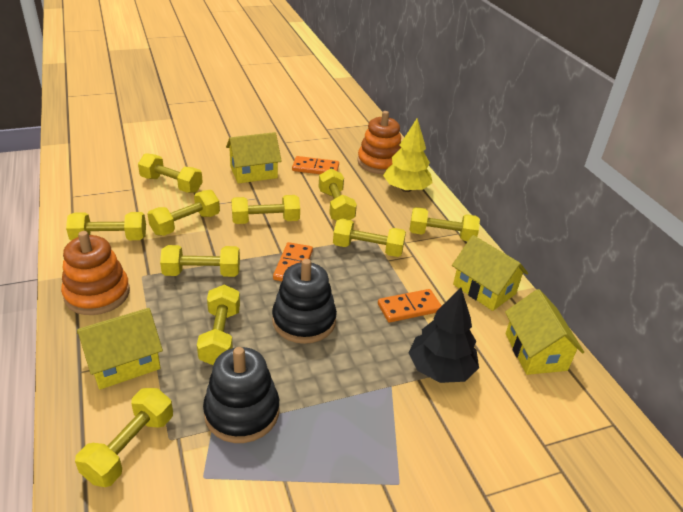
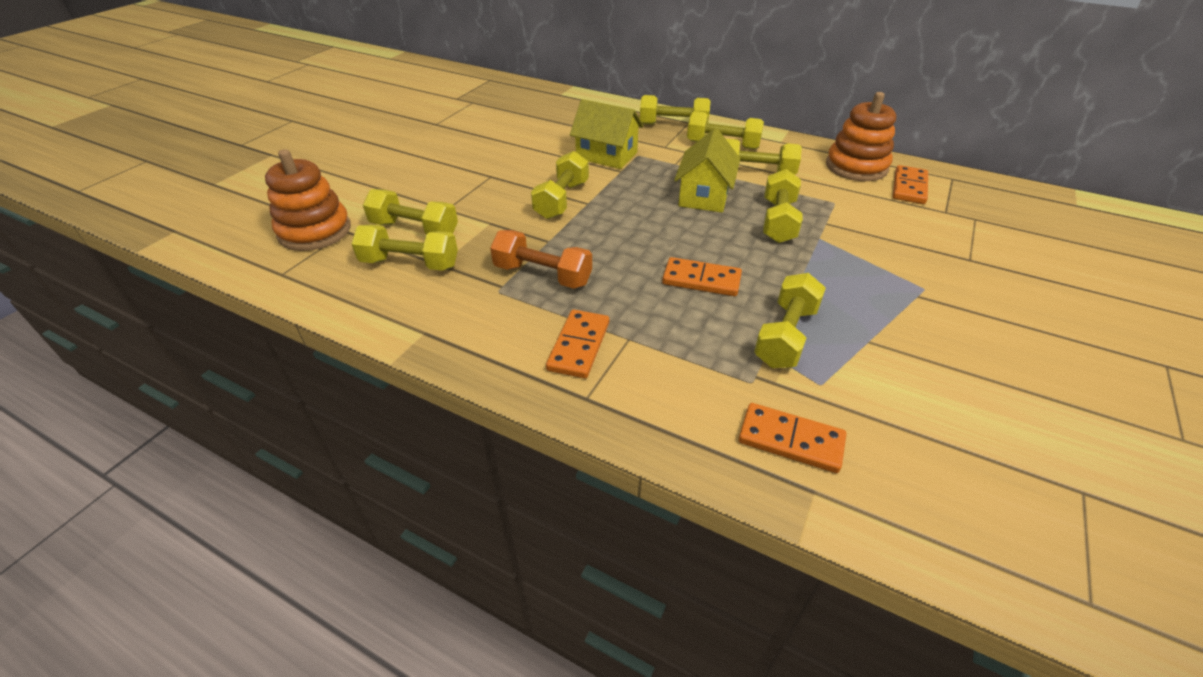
black stacking toy: 2 -> 0
black tree: 1 -> 0
orange domino: 3 -> 4
orange dumbbell: 0 -> 1
yellow dumbbell: 10 -> 8
yellow house: 4 -> 2
yellow tree: 1 -> 0

